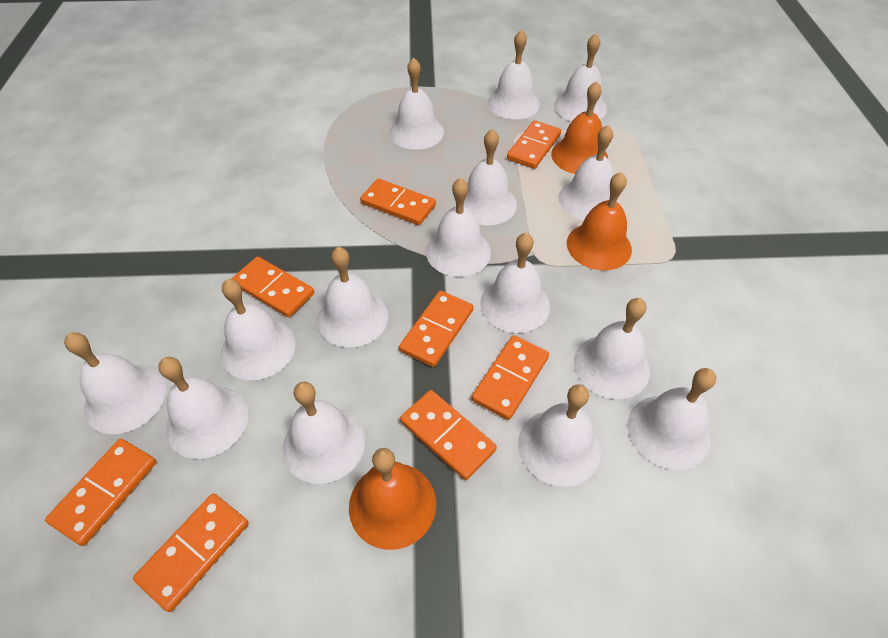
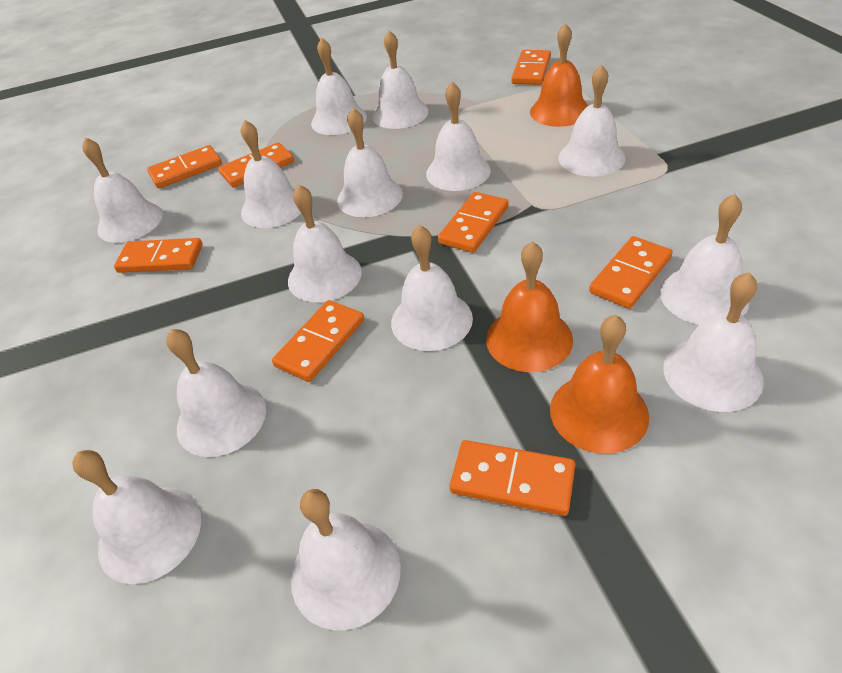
white bell: 15 -> 14

